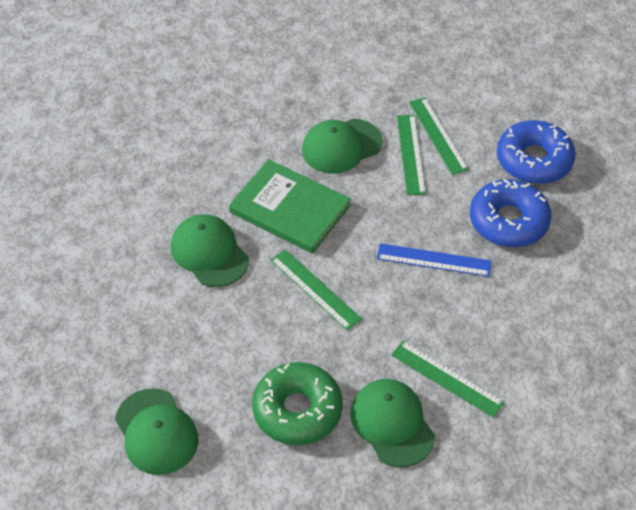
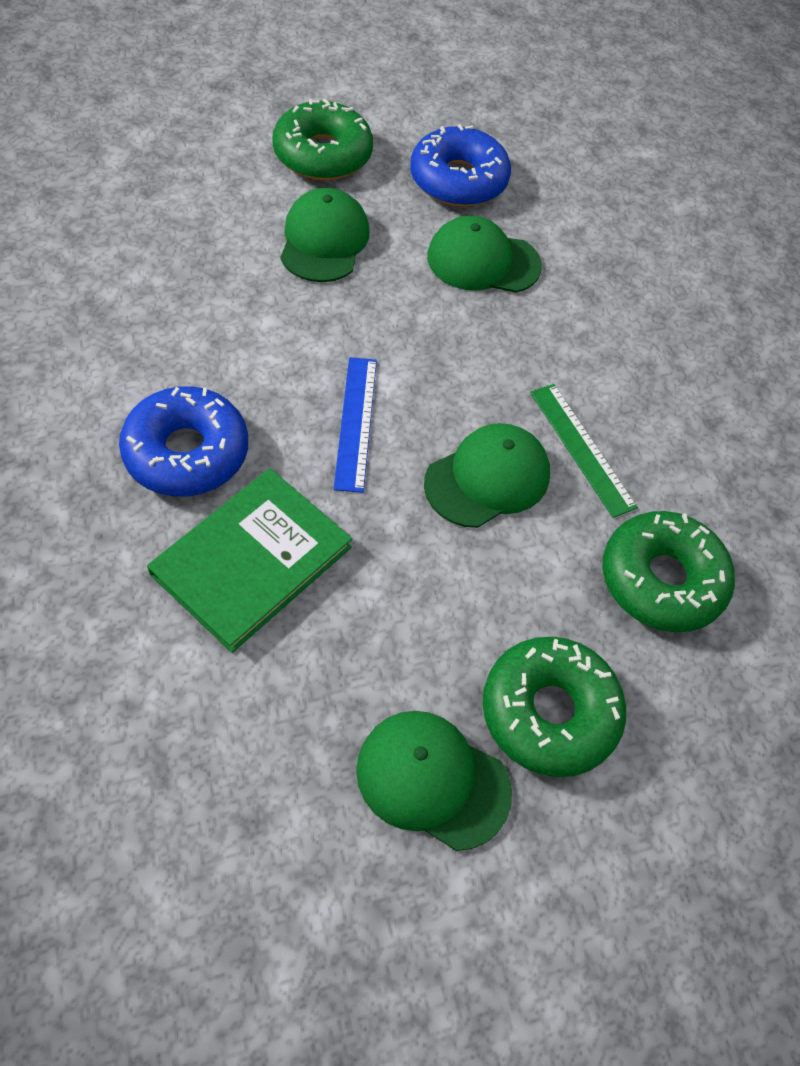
green donut: 1 -> 3
green ruler: 4 -> 1

